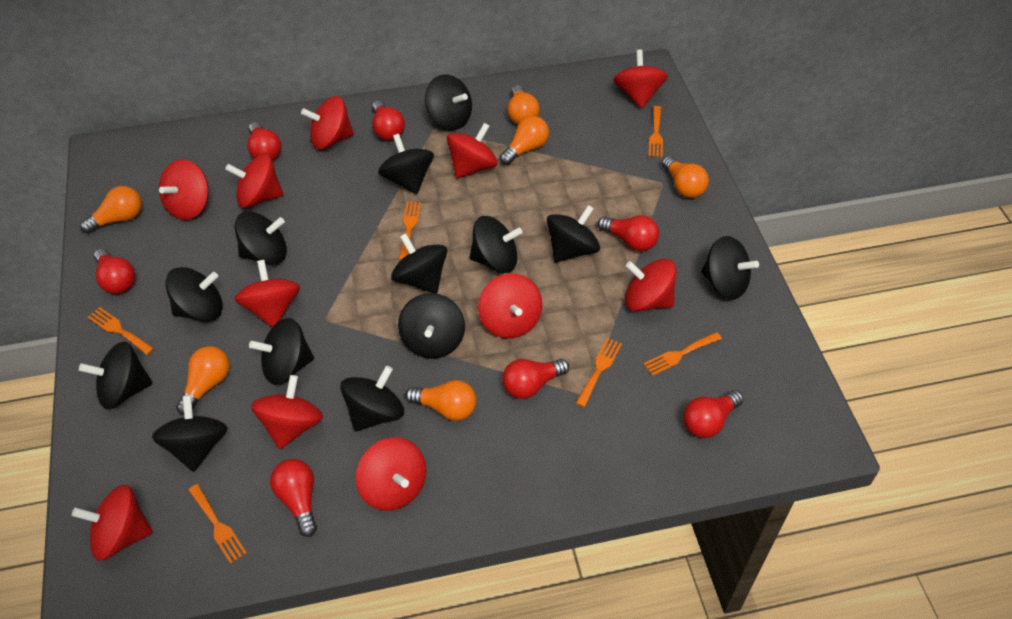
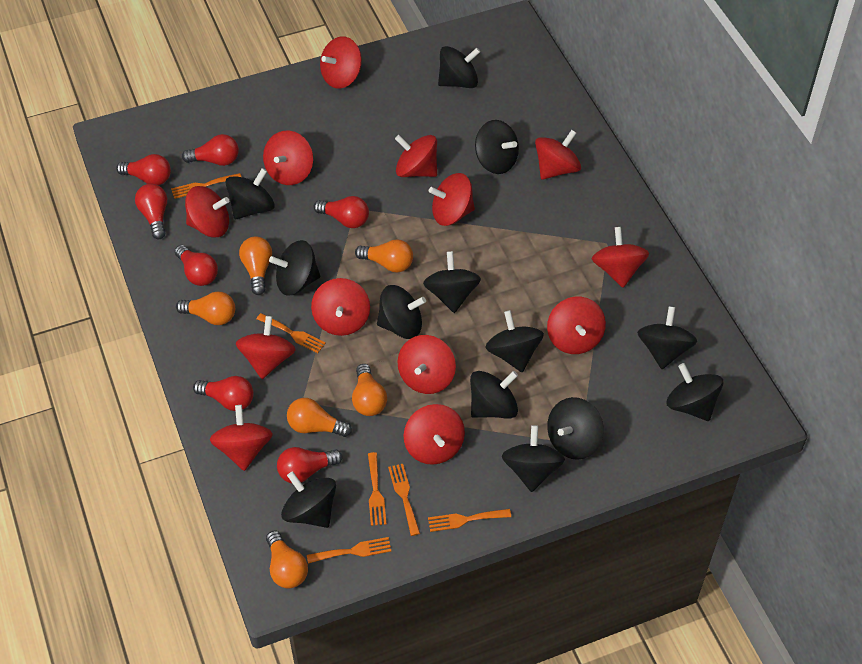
red spinning top: 11 -> 13

